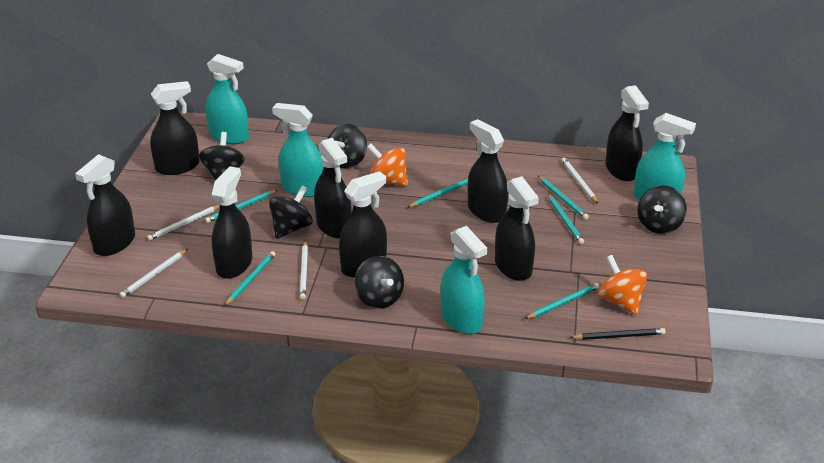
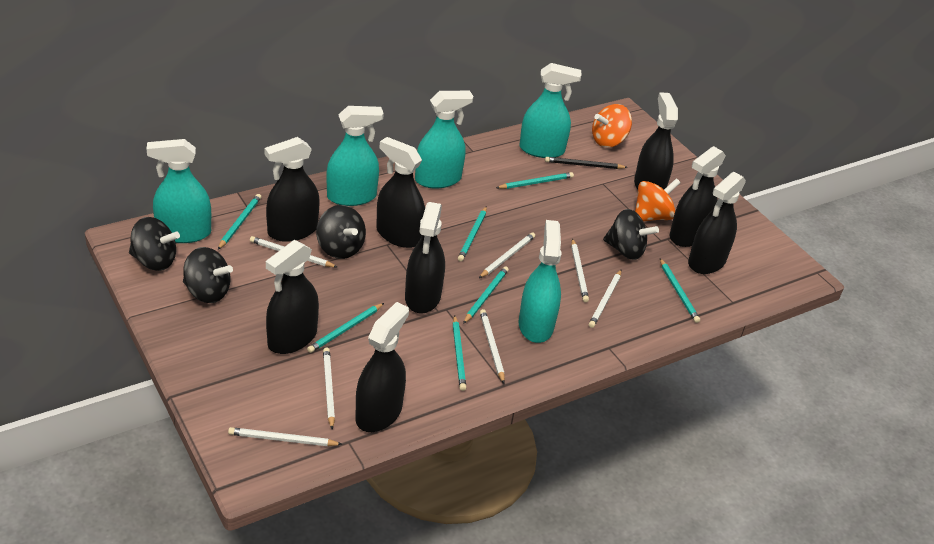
black spinning top: 5 -> 4
turquoise pencil: 6 -> 7
turquoise spray bottle: 4 -> 5
white pencil: 4 -> 7

